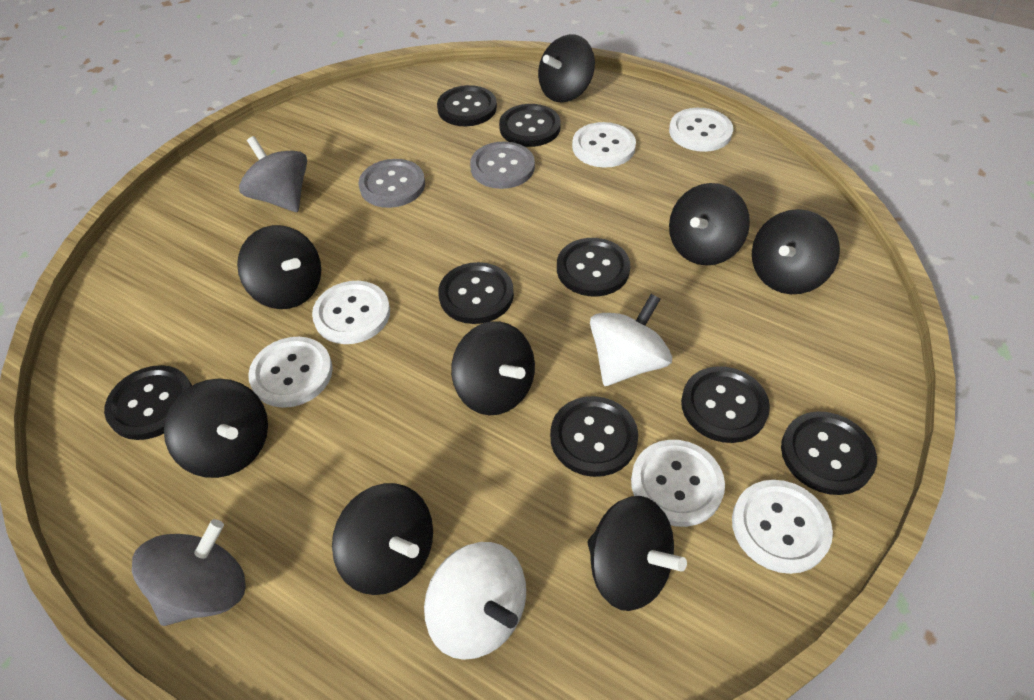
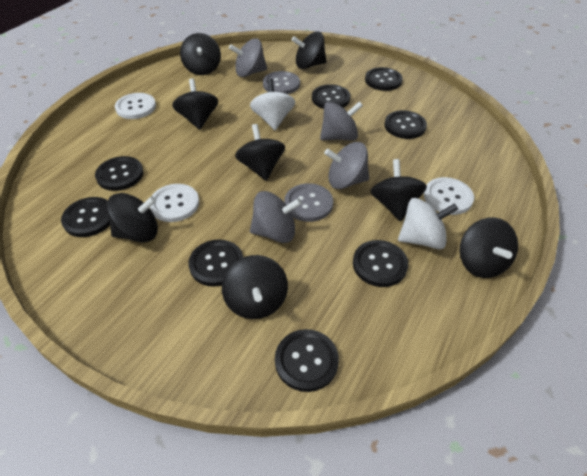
grey spinning top: 2 -> 4
white button: 6 -> 3

